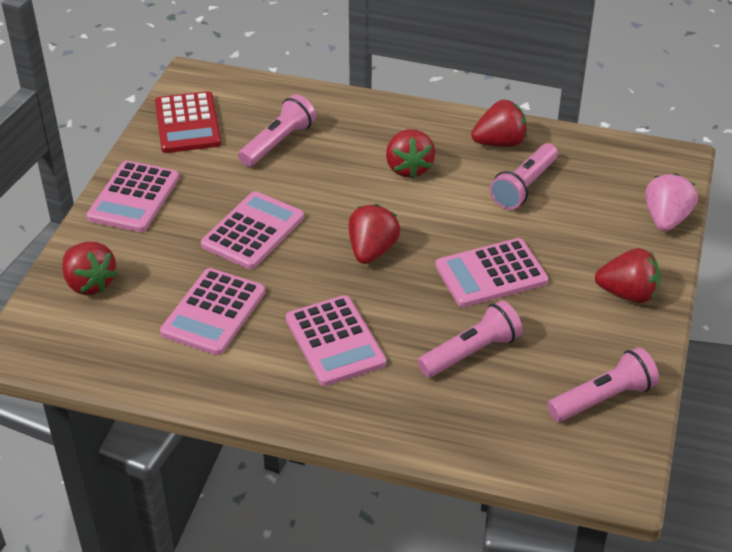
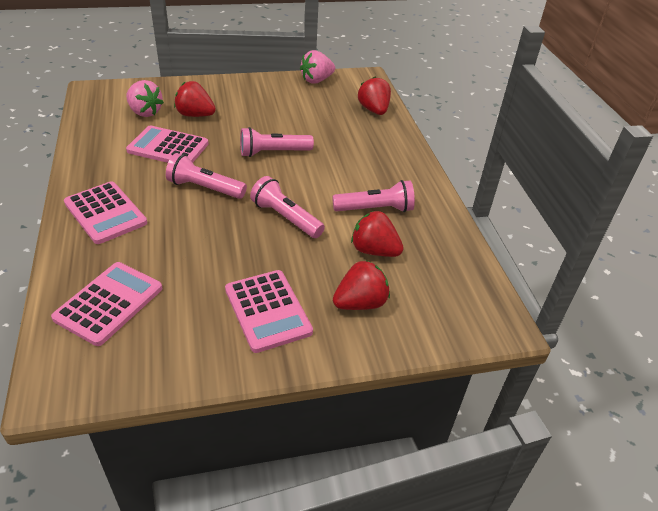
pink calculator: 5 -> 4
pink strawberry: 1 -> 2
red calculator: 1 -> 0
red strawberry: 5 -> 4

